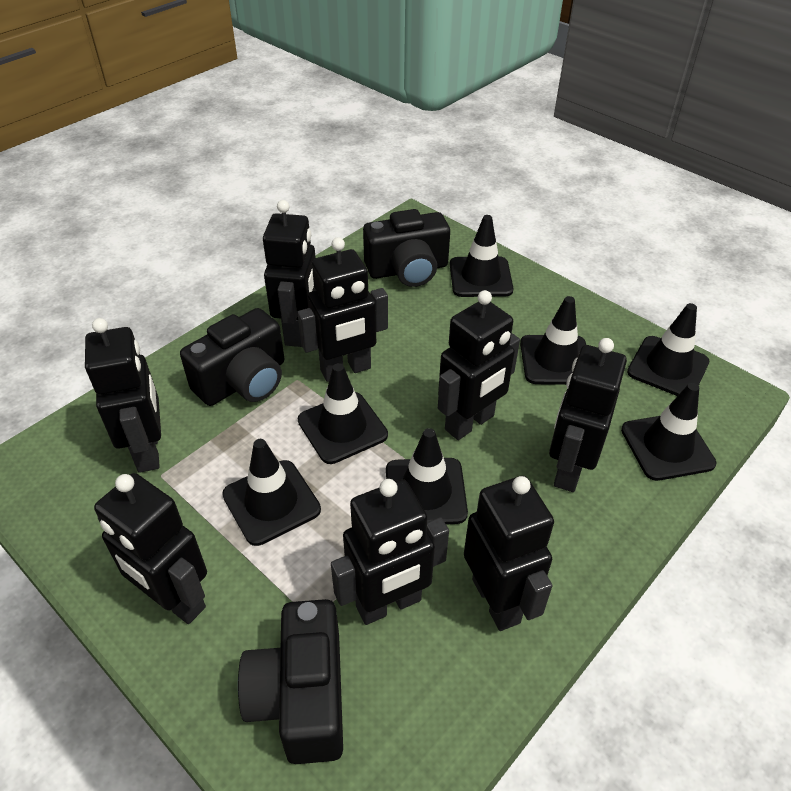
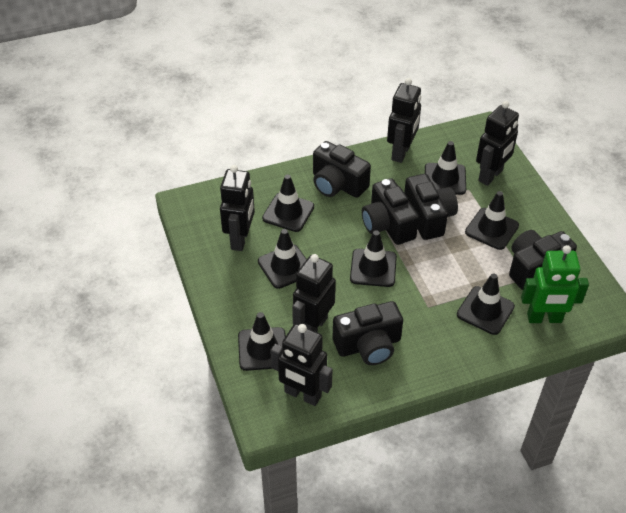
black camera: 3 -> 5
black robot: 8 -> 5
green robot: 0 -> 1

